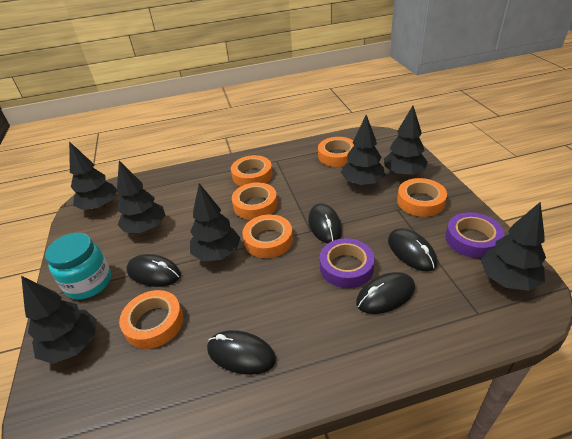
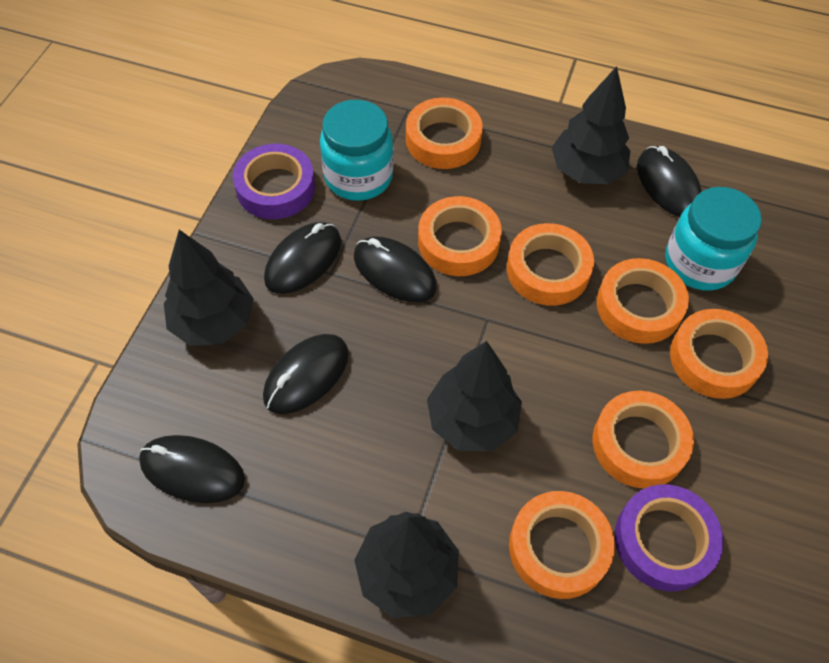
black tree: 7 -> 4
orange tape: 6 -> 7
turquoise jar: 1 -> 2

